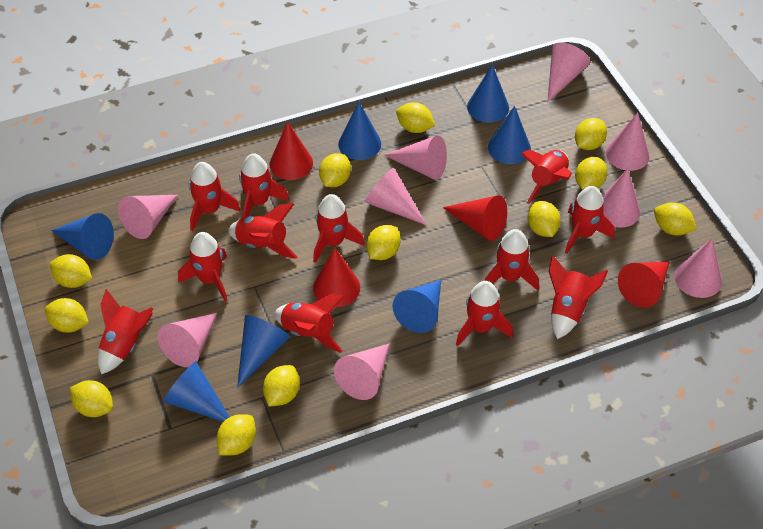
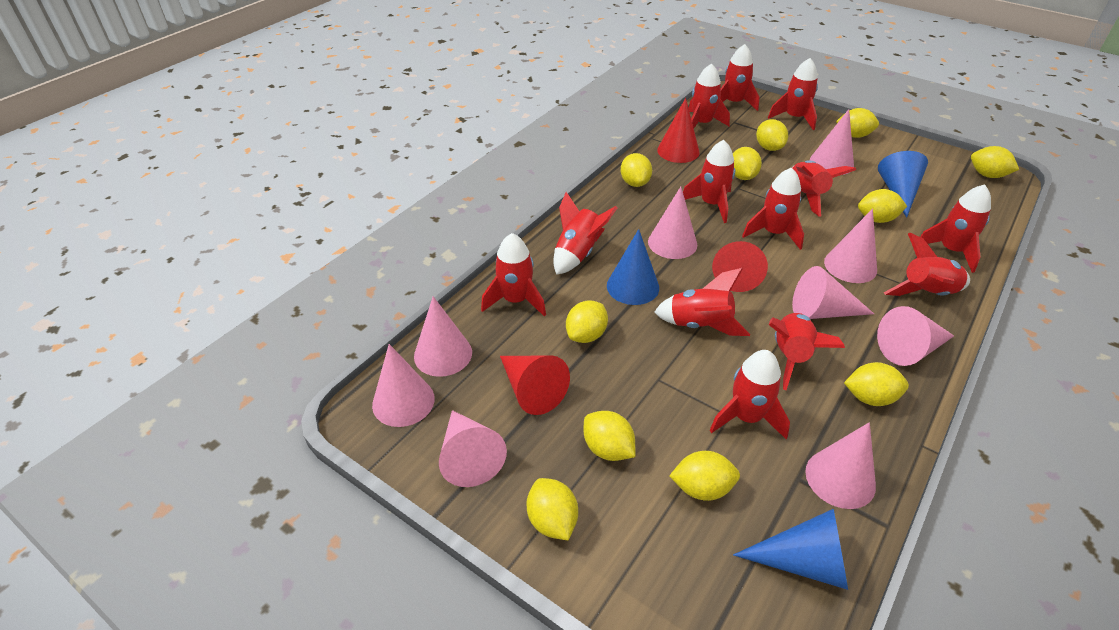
blue cone: 7 -> 3
red cone: 4 -> 3
red rocket: 12 -> 13
yellow lemon: 12 -> 11

